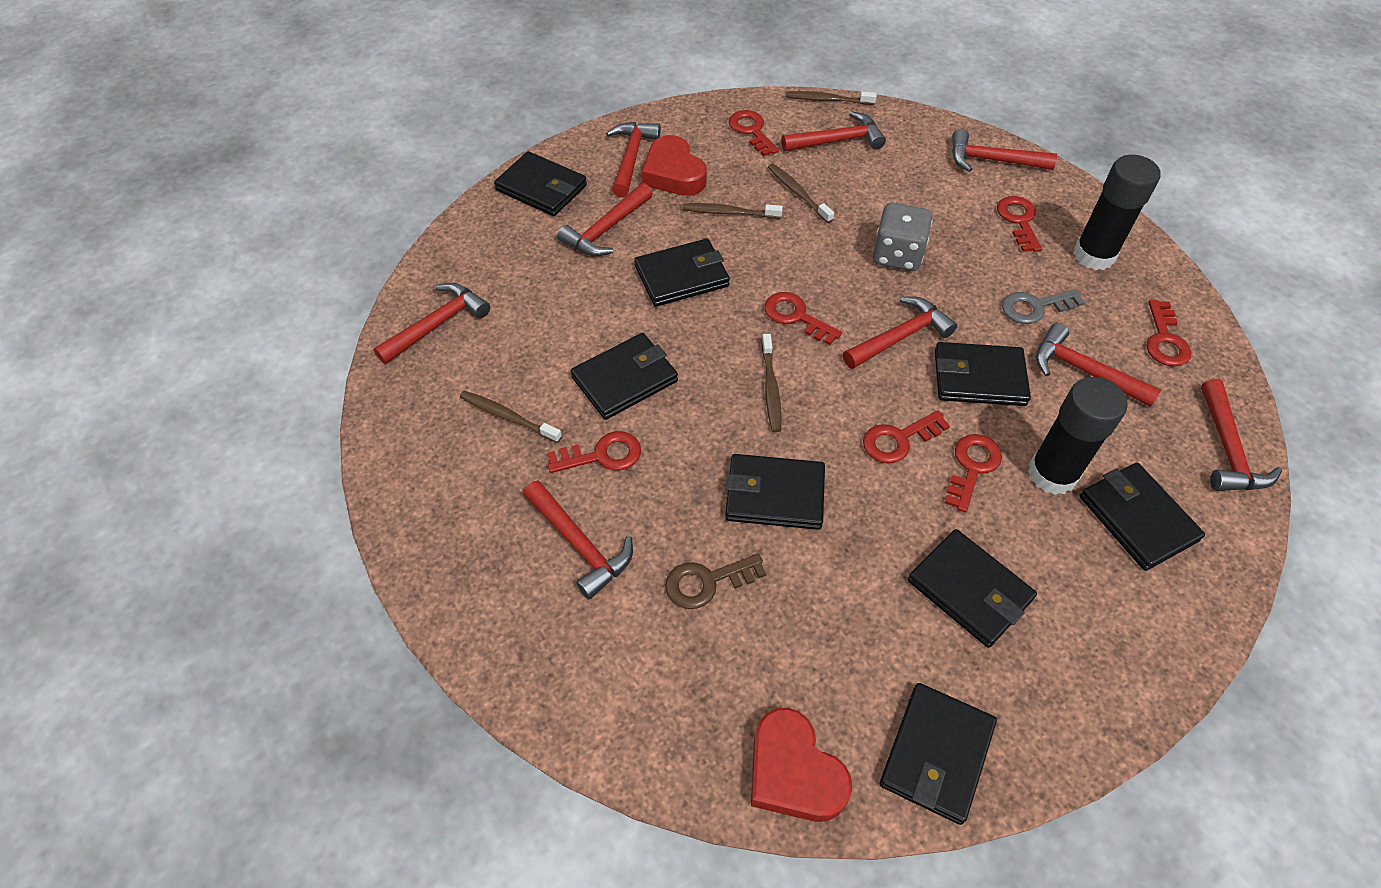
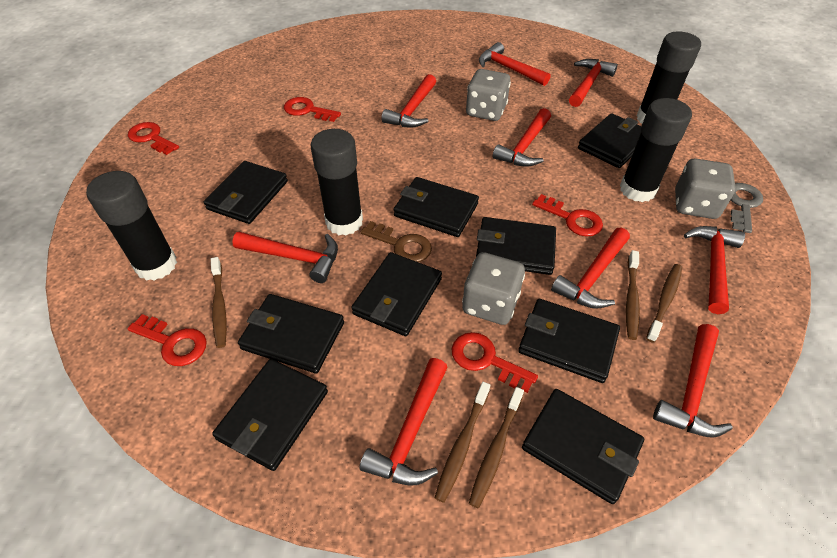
black glue stick: 2 -> 4
black wallet: 8 -> 9
grey dice: 1 -> 3
red heart: 2 -> 0
red key: 7 -> 5

